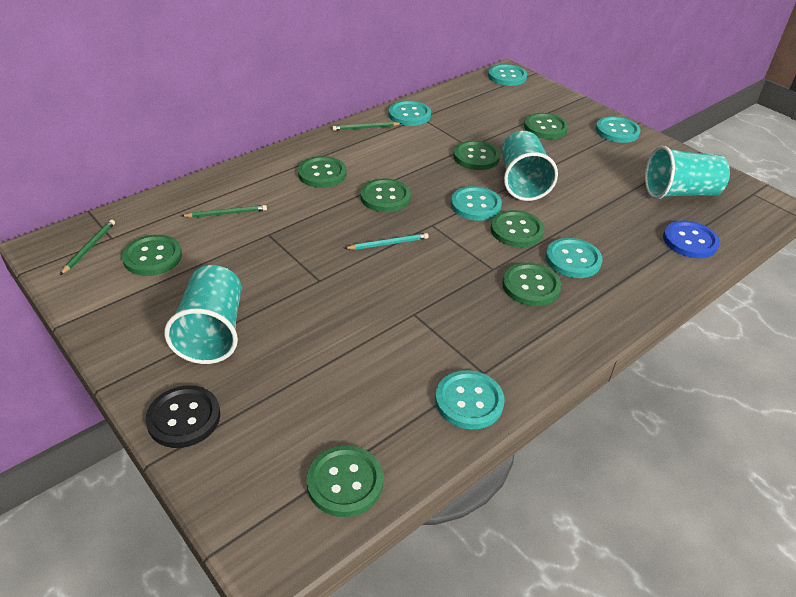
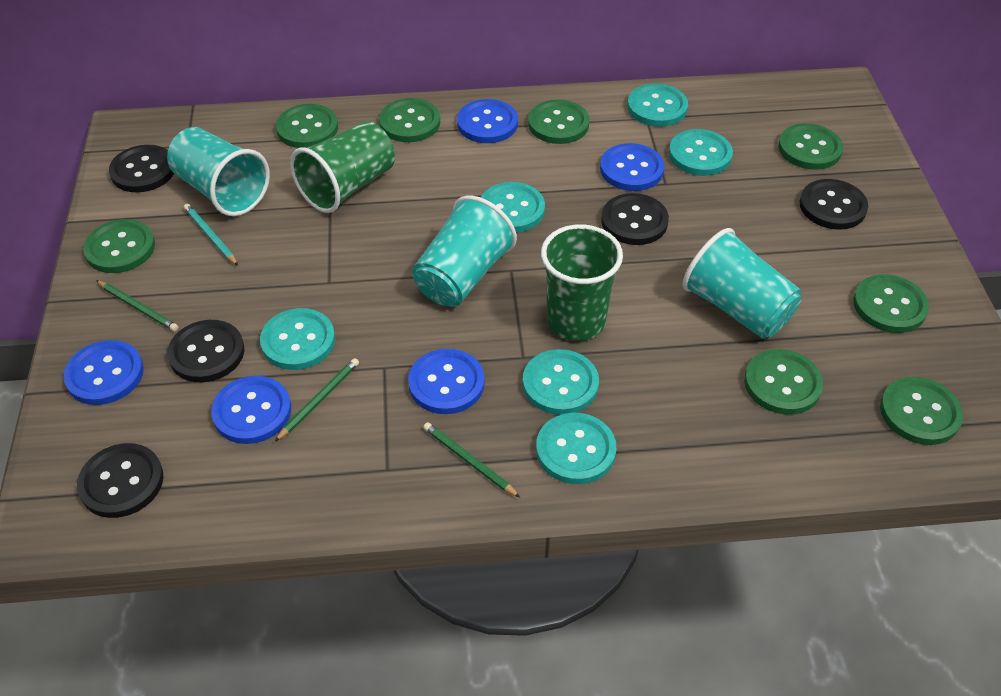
black button: 1 -> 5
blue button: 1 -> 5
green cup: 0 -> 2

